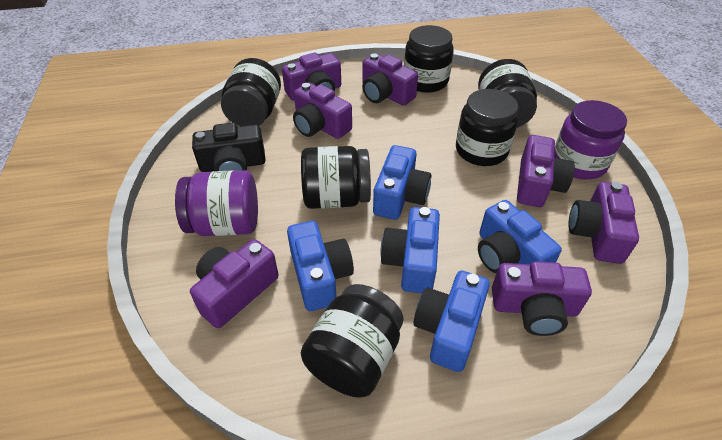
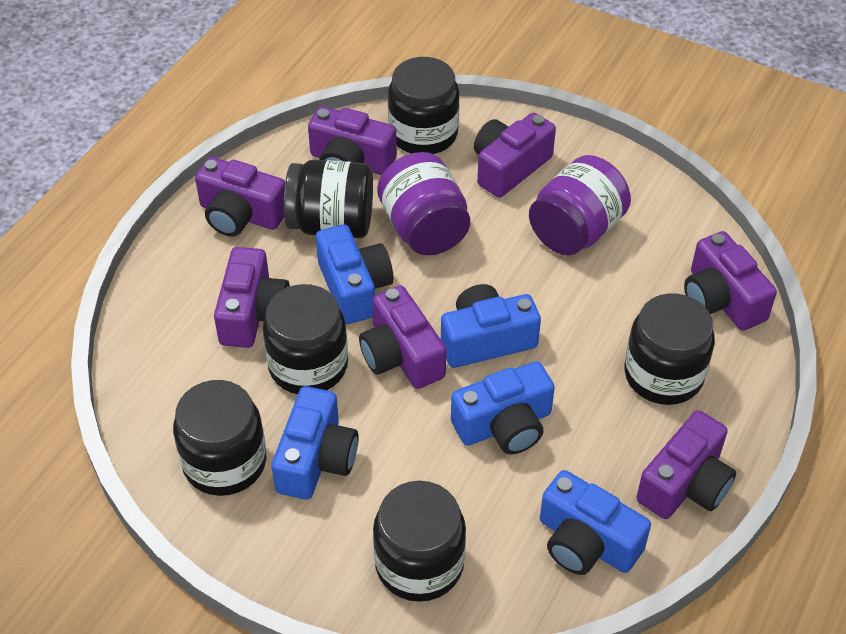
black camera: 1 -> 0

